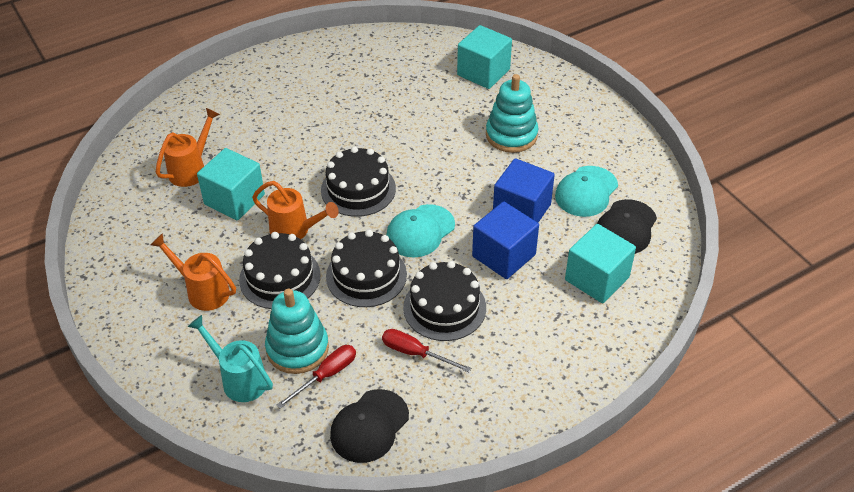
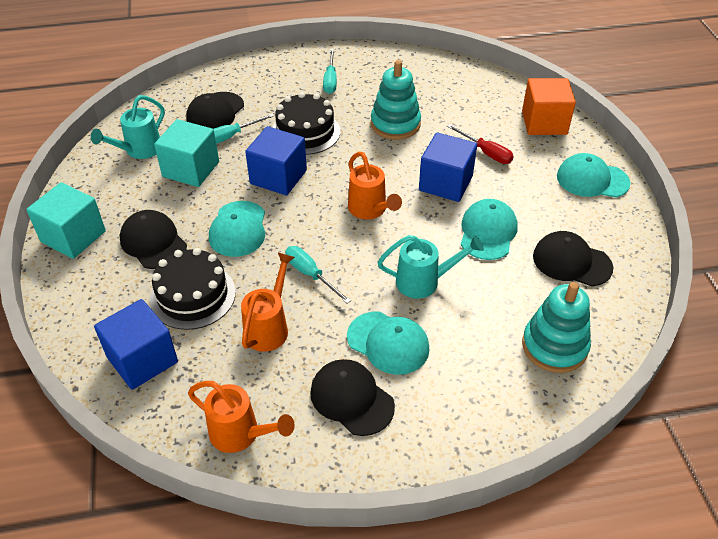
black cake: 4 -> 2
black cap: 2 -> 4
blue cube: 2 -> 3
orange cube: 0 -> 1
red screwdriver: 2 -> 1
turquoise cap: 2 -> 4
turquoise cube: 3 -> 2
turquoise screwdriver: 0 -> 3
turquoise watering can: 1 -> 2

